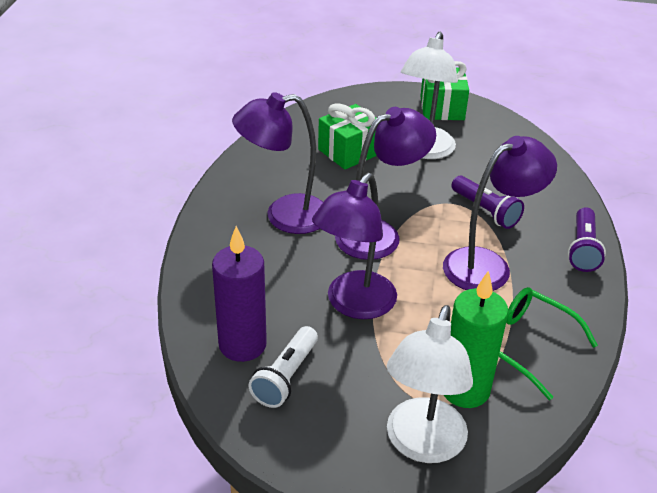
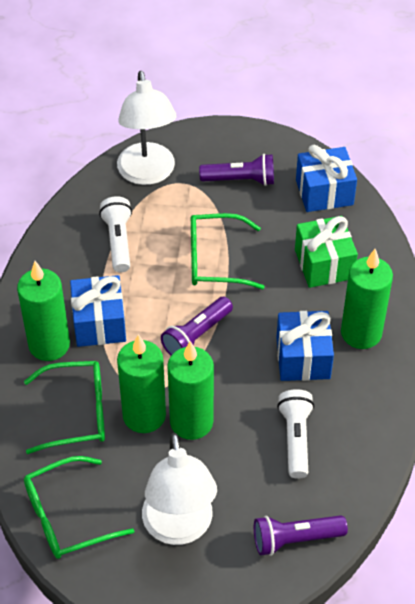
blue gift: 0 -> 3
green candle: 1 -> 4
green gift: 2 -> 1
green glasses: 1 -> 3
purple candle: 1 -> 0
purple flashlight: 2 -> 3
purple lamp: 4 -> 0
white flashlight: 1 -> 2

